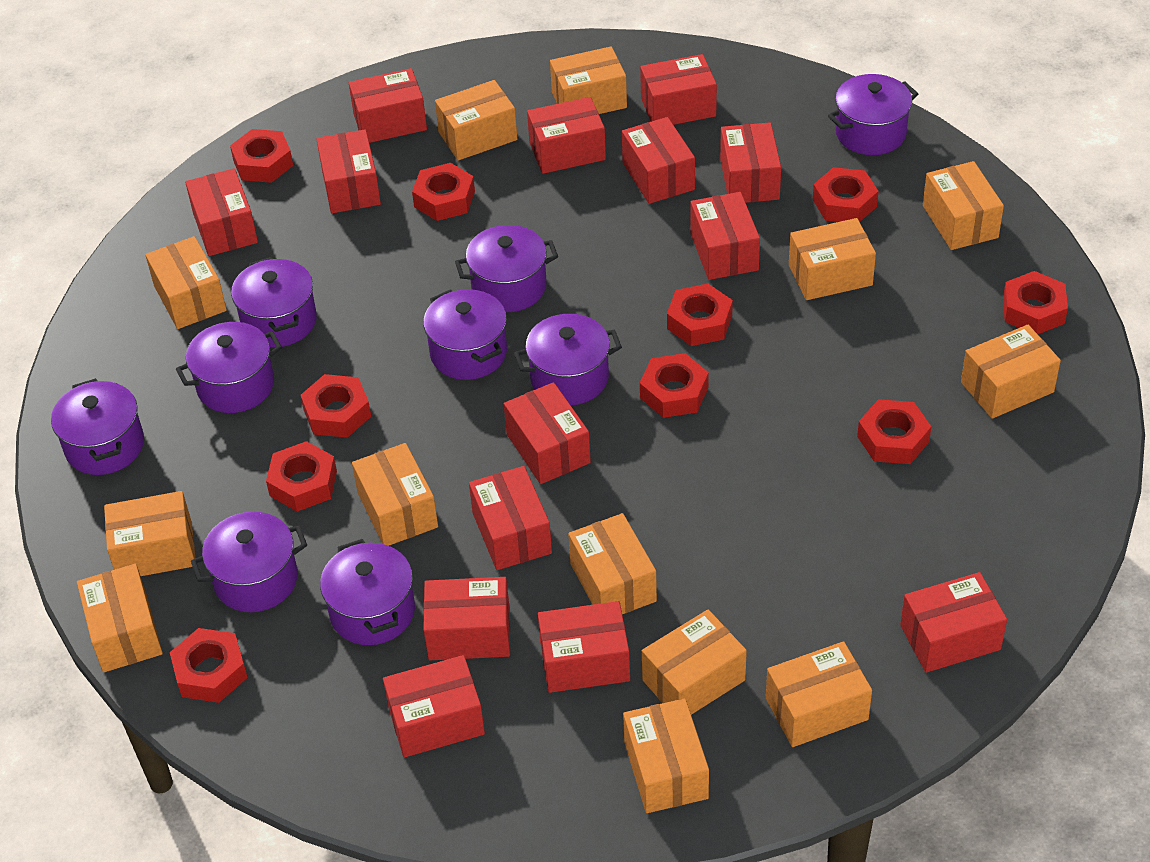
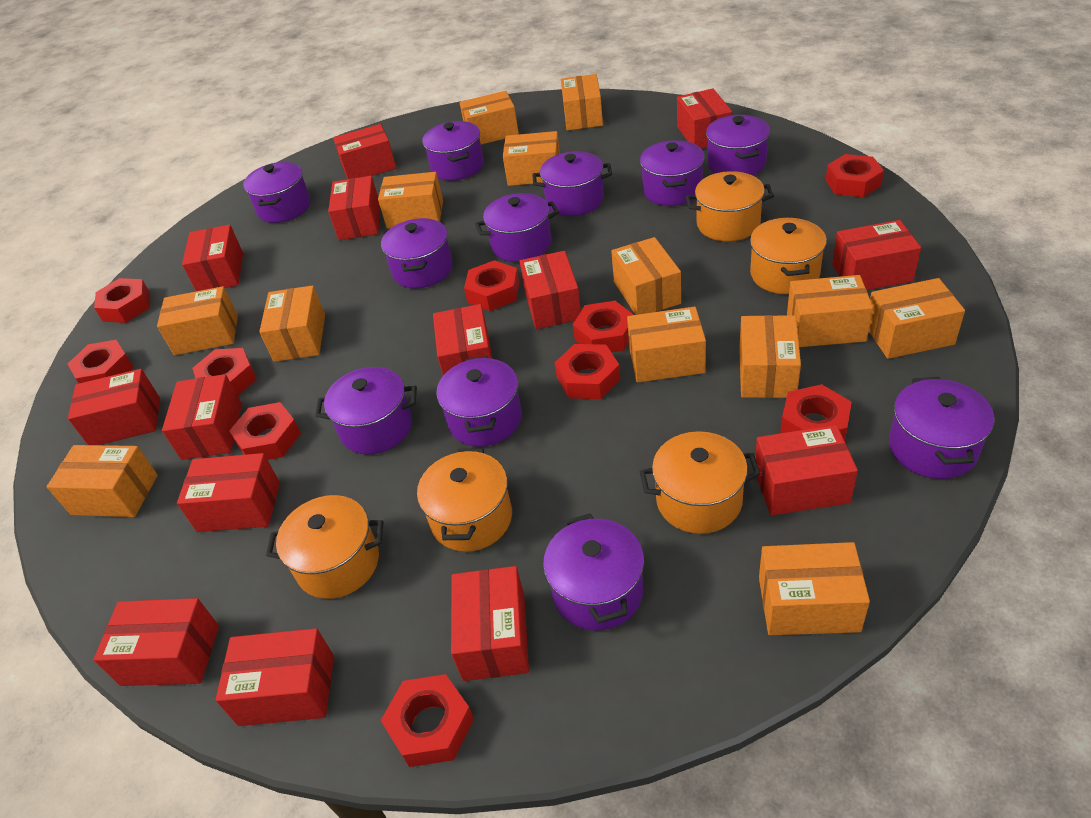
orange pot: 0 -> 5
purple pot: 9 -> 11

